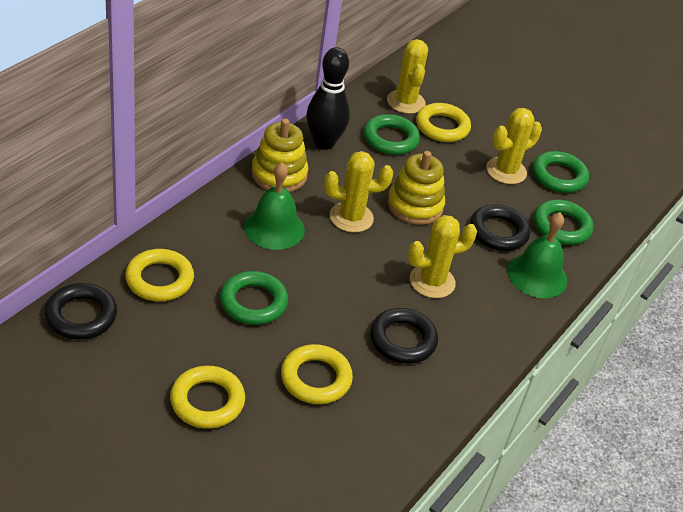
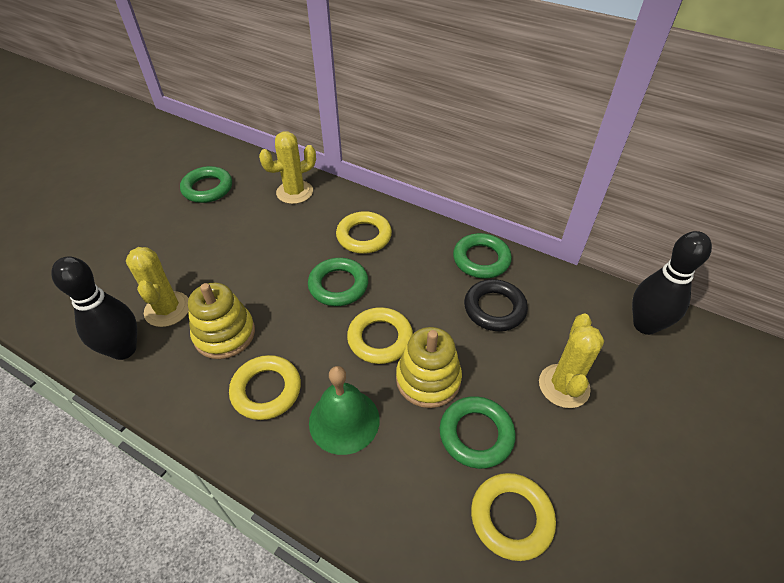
black bowling pin: 1 -> 2
black ring: 3 -> 1
green bell: 2 -> 1
yellow cactus: 4 -> 3

